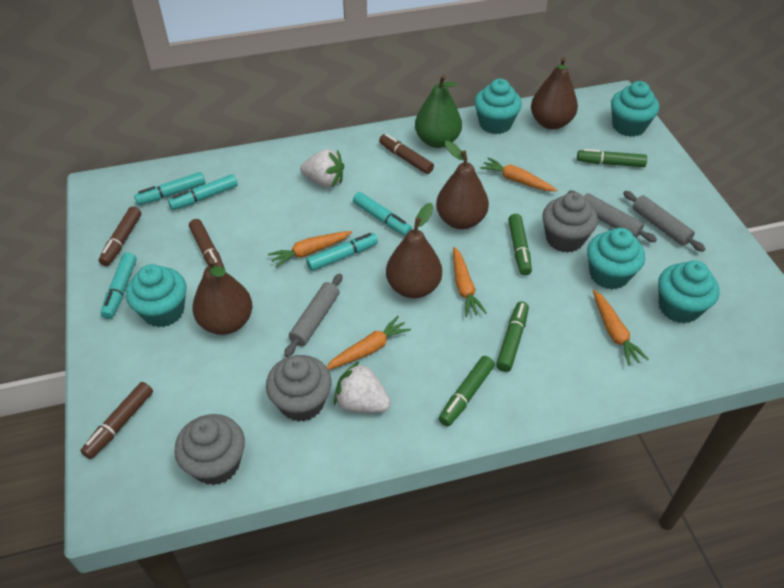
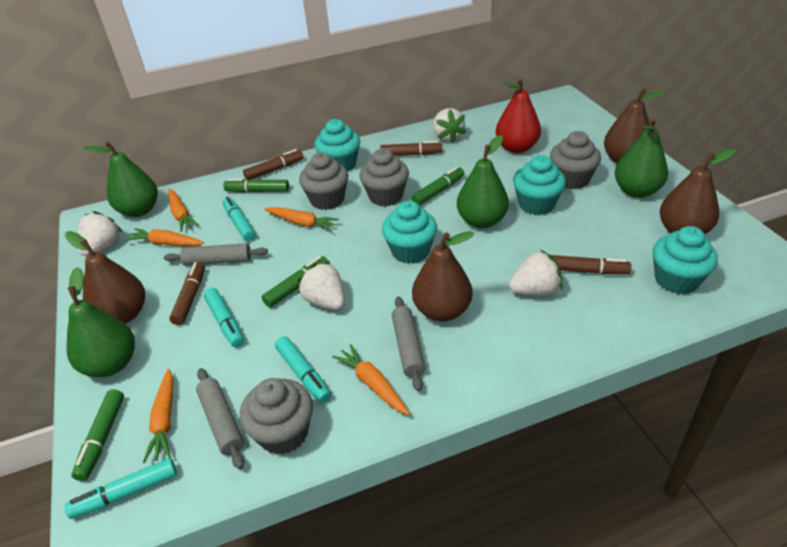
green pear: 1 -> 4
grey cupcake: 3 -> 4
red pear: 0 -> 1
turquoise cupcake: 5 -> 4
turquoise marker: 5 -> 4
white strawberry: 2 -> 4

